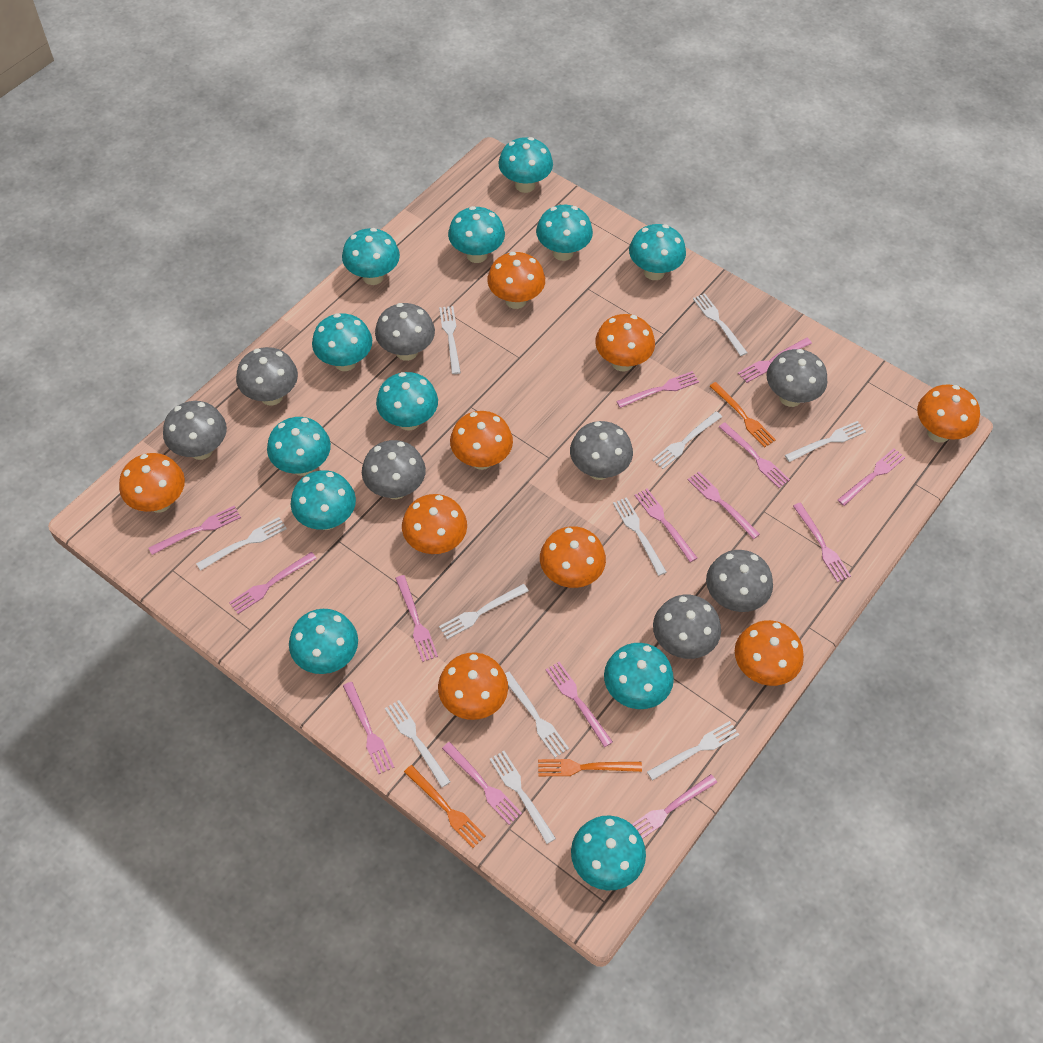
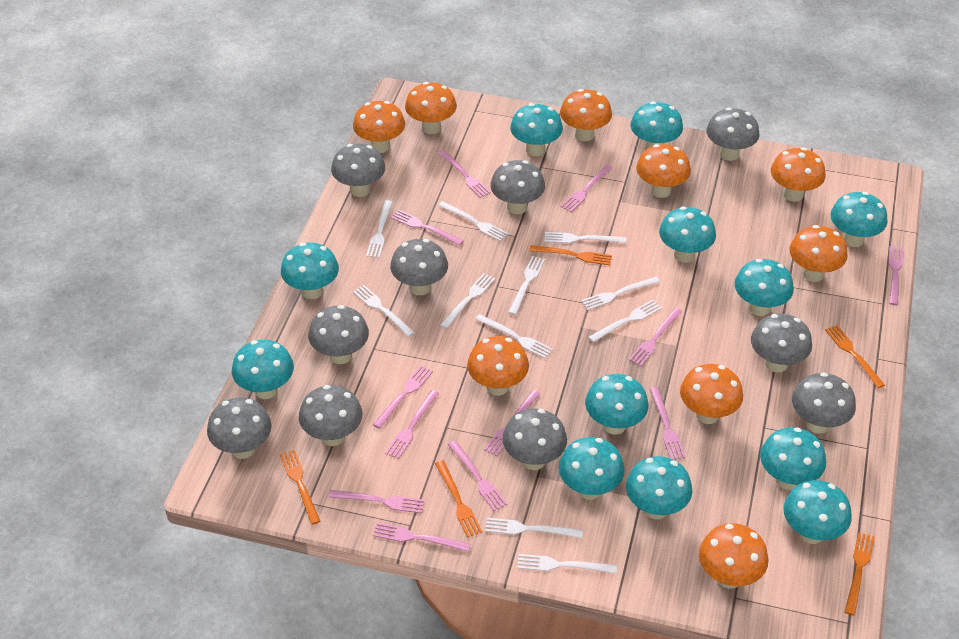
grey mushroom: 8 -> 10
orange fork: 3 -> 5
pink fork: 14 -> 12

